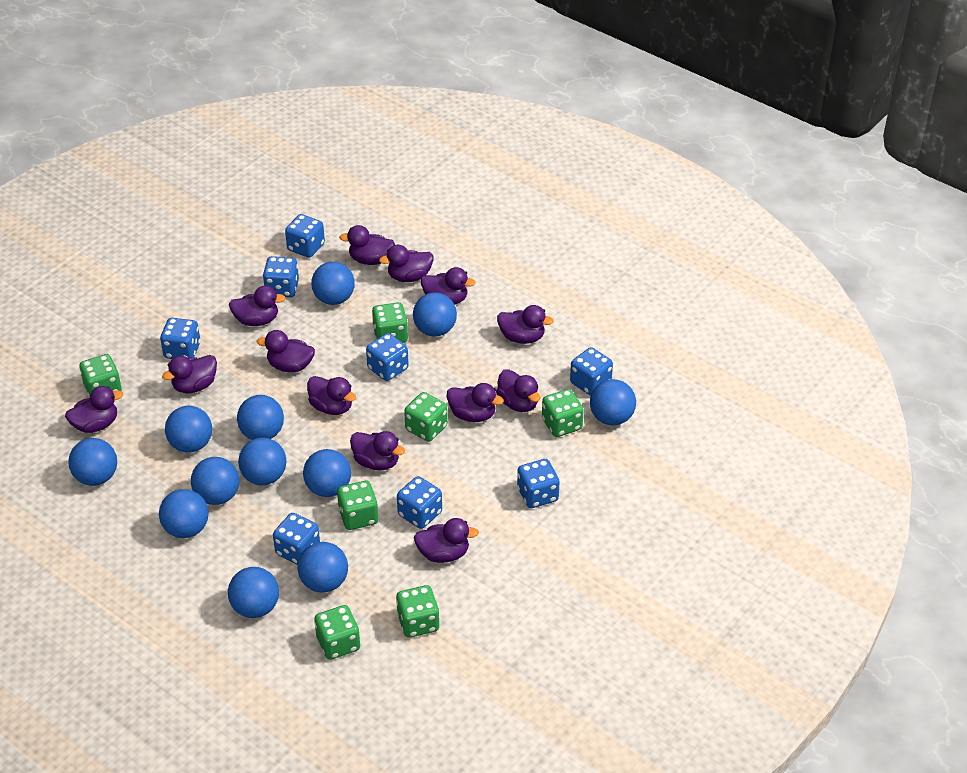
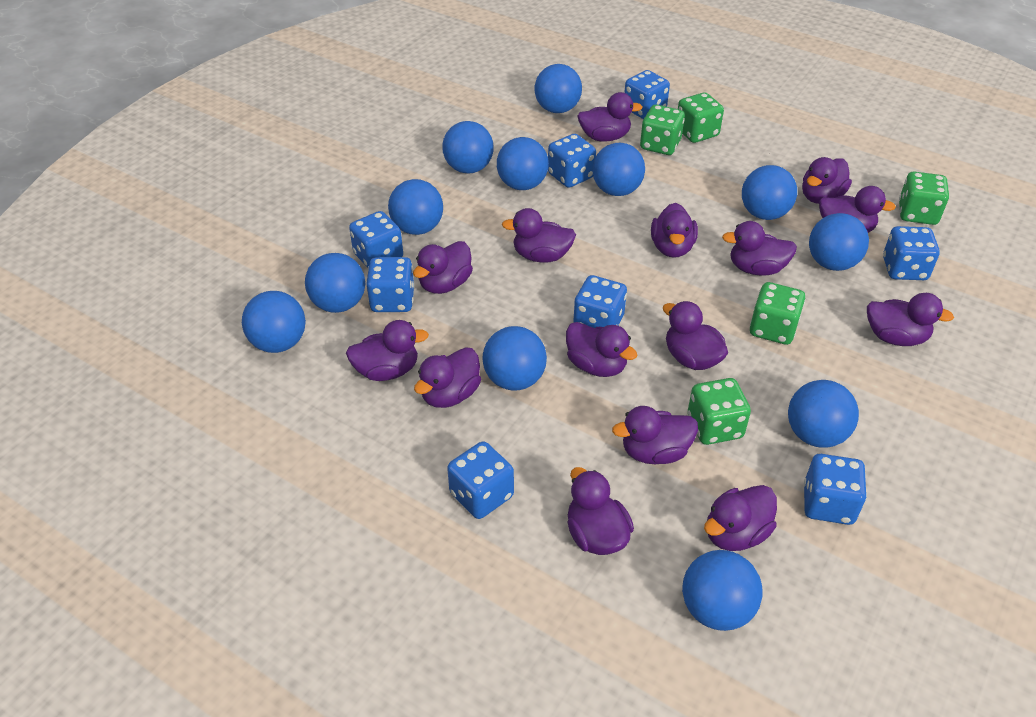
green dice: 7 -> 5
purple duck: 13 -> 15

